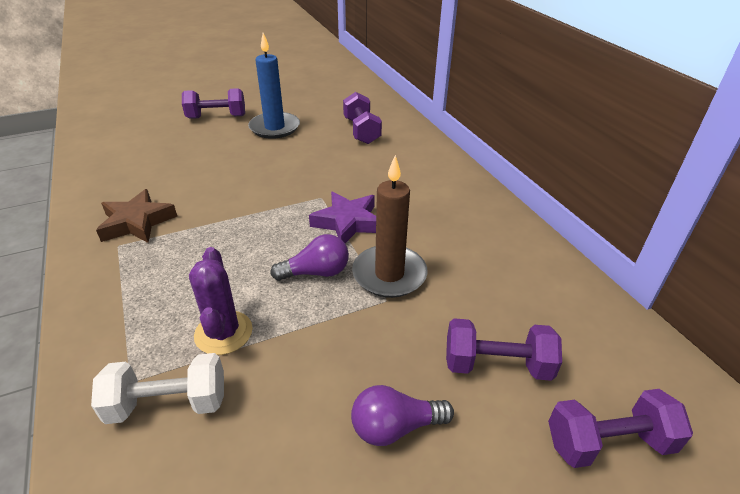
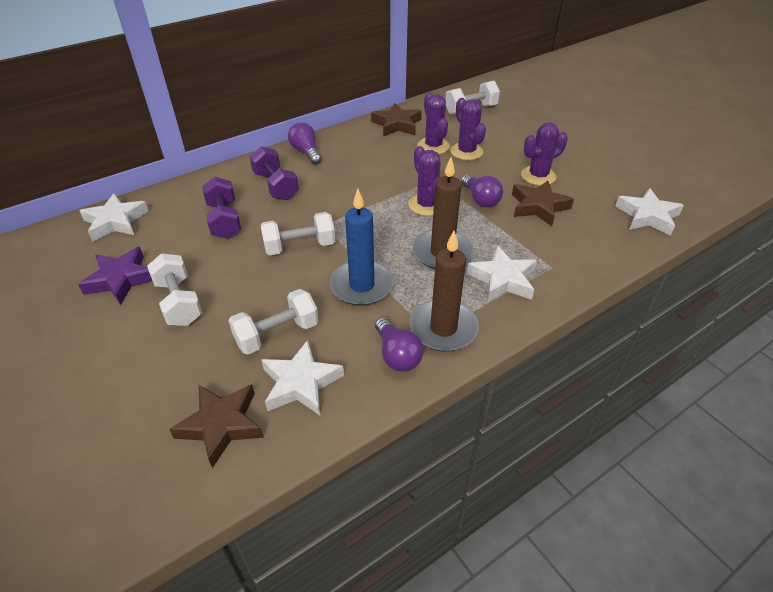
brown candle: 1 -> 2
brown star: 1 -> 3
purple cactus: 1 -> 4
purple dumbbell: 4 -> 2
purple light bulb: 2 -> 3
white dumbbell: 1 -> 4
white star: 0 -> 4

